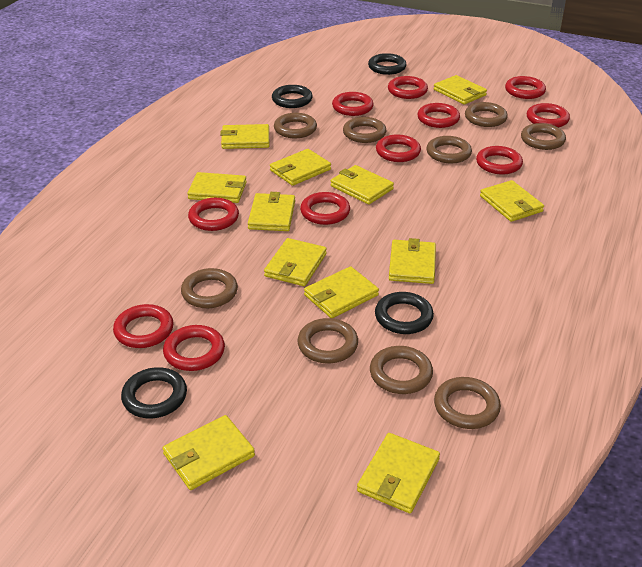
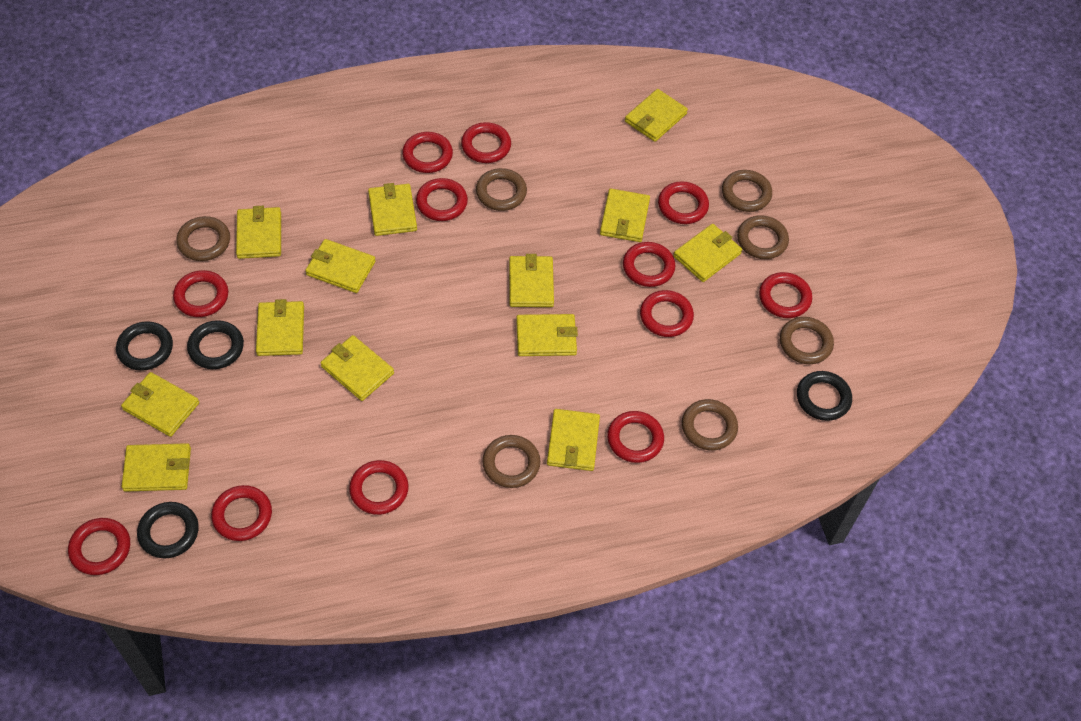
brown ring: 9 -> 7
red ring: 11 -> 12
yellow wallet: 12 -> 13

